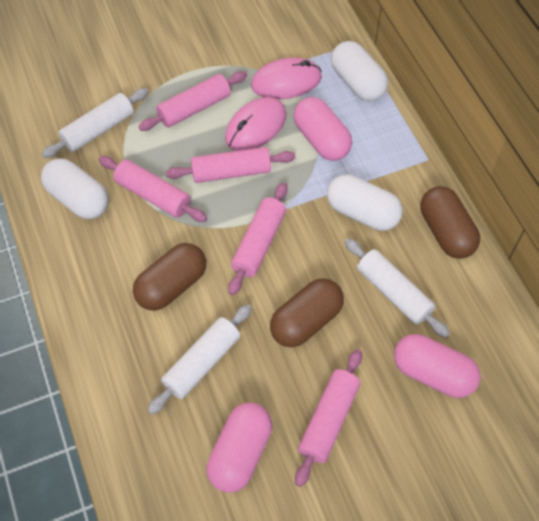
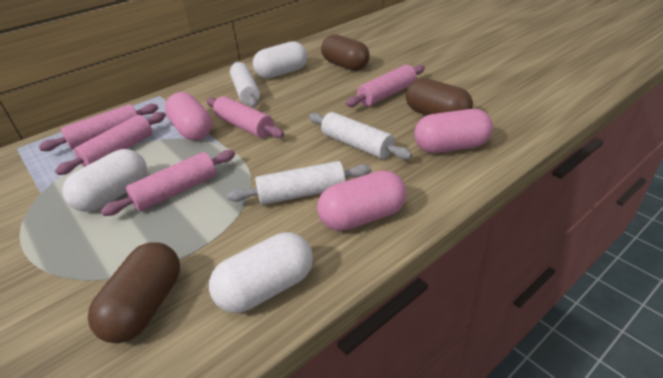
pink mouse: 2 -> 0

